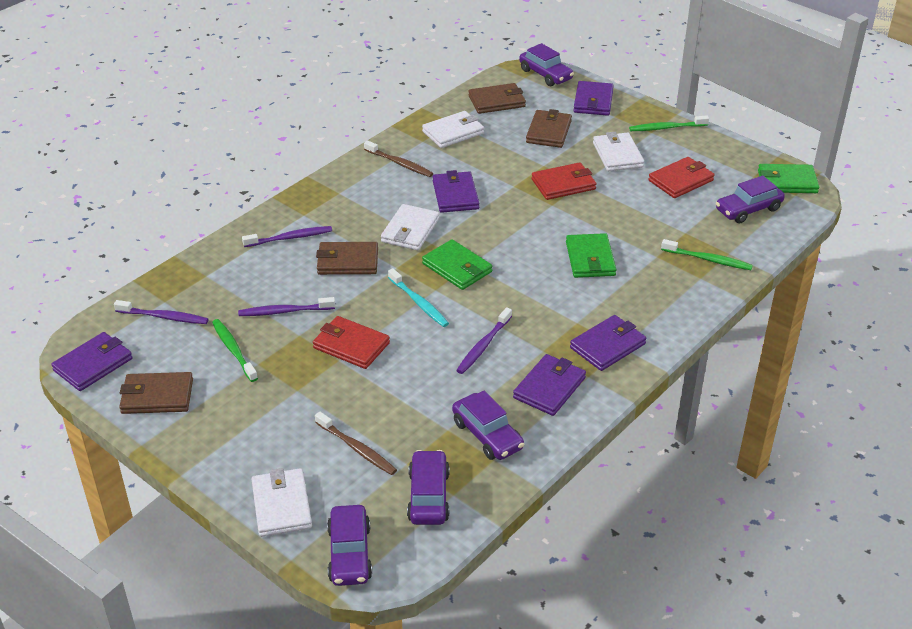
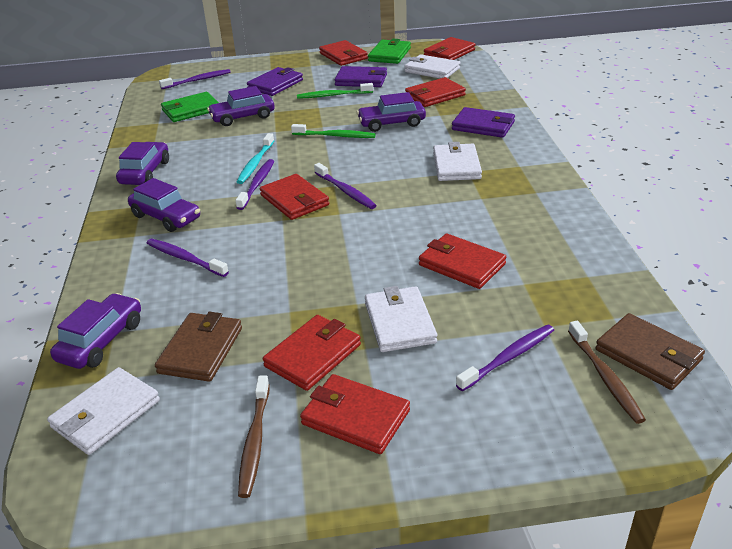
brown wallet: 4 -> 2
green toothbrush: 3 -> 2
green wallet: 3 -> 2
purple toothbrush: 4 -> 5
purple wallet: 5 -> 3
red wallet: 3 -> 7

